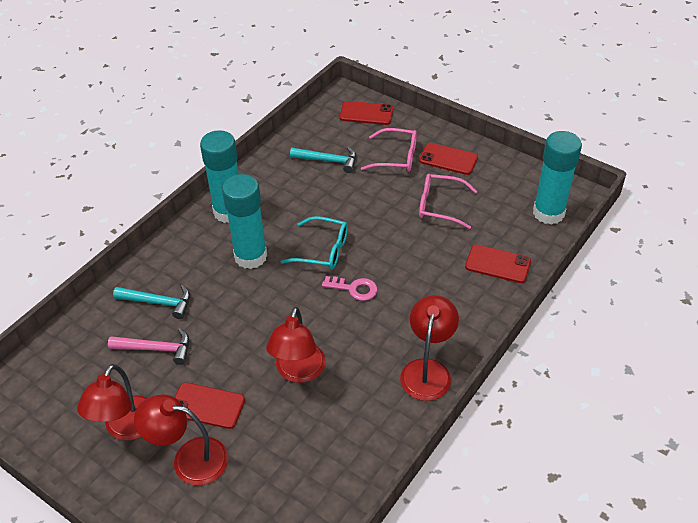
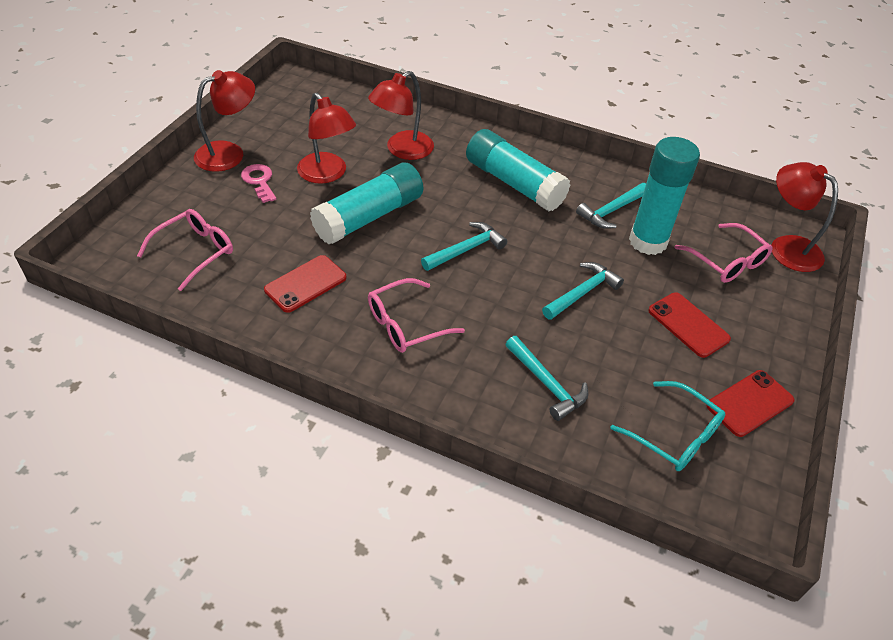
pink glasses: 2 -> 3
pink hammer: 1 -> 0
red phone: 4 -> 3
turquoise hammer: 2 -> 4

